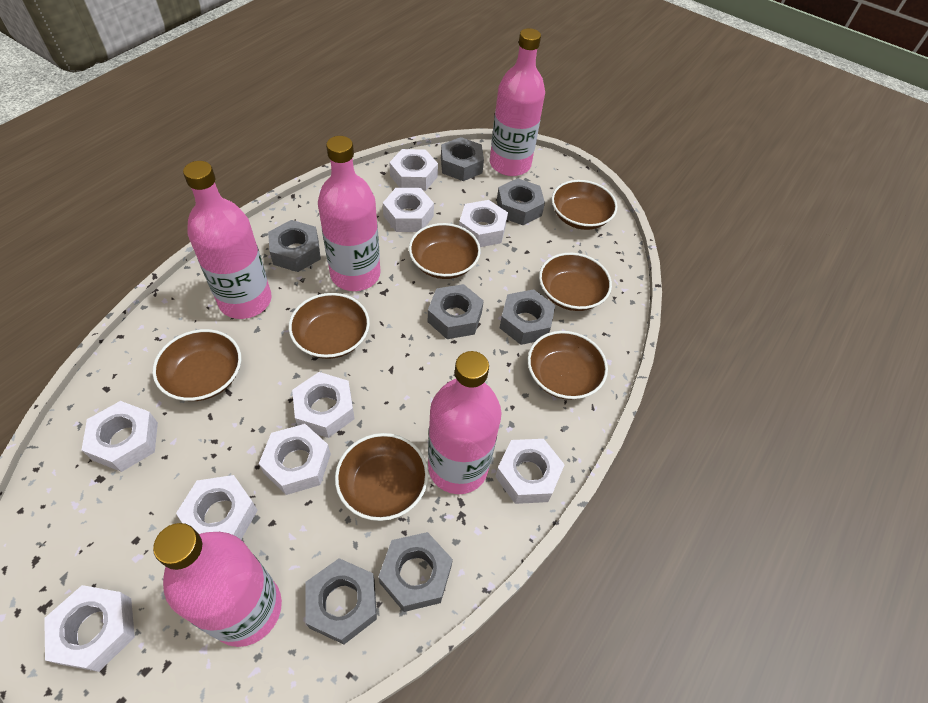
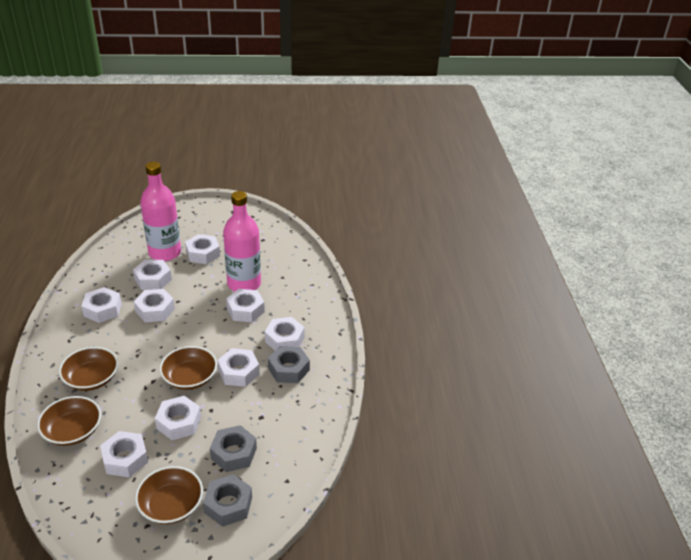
brown bowl: 7 -> 4
grey nut: 7 -> 3
pink bottle: 5 -> 2

